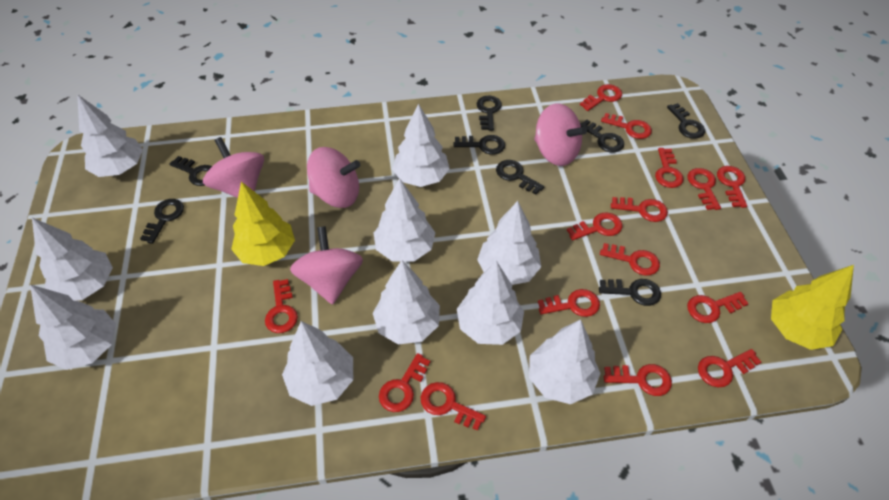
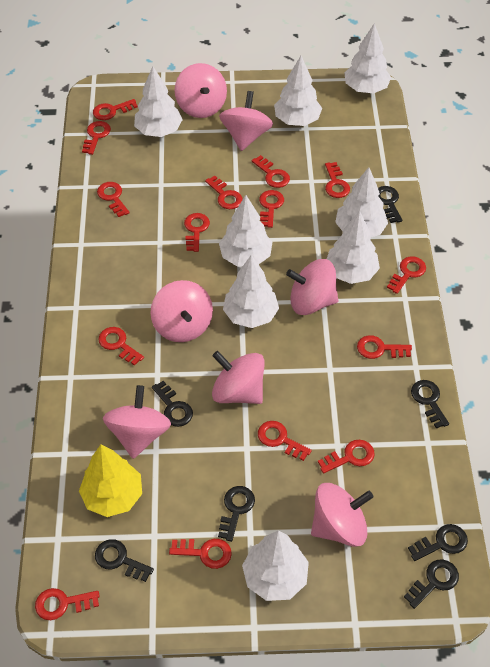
black key: 8 -> 7
pink spinning top: 4 -> 7
white tree: 10 -> 8
yellow tree: 2 -> 1

